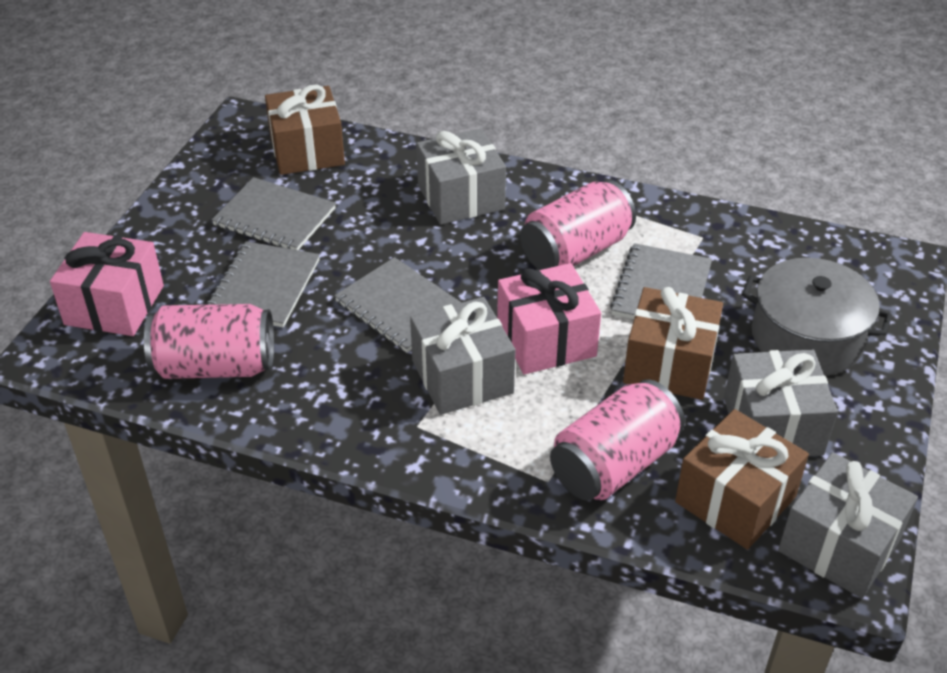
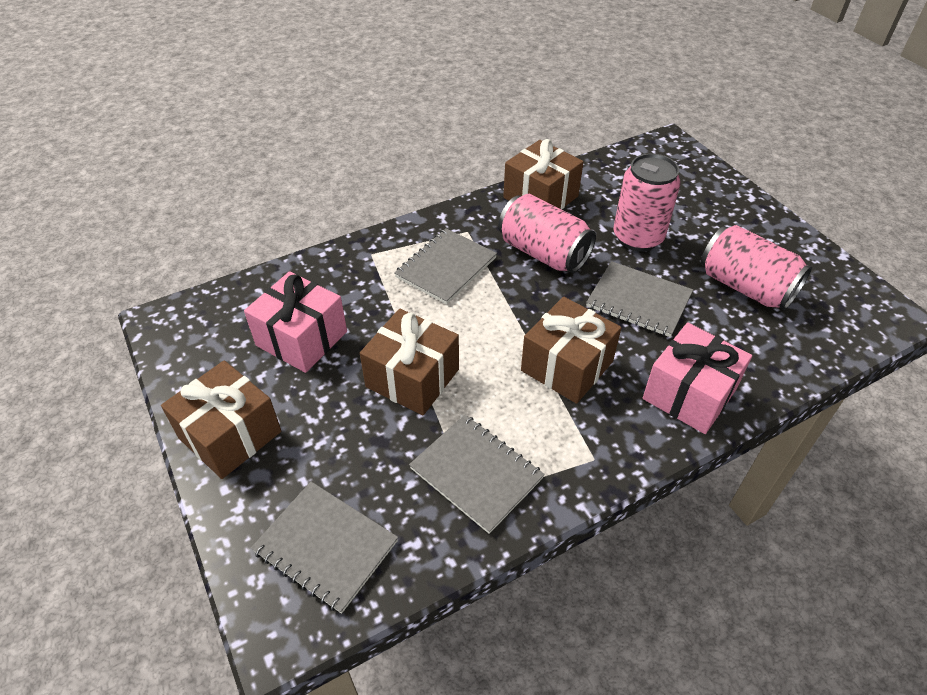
brown gift: 3 -> 4
grey gift: 4 -> 0
grey pot: 1 -> 0

